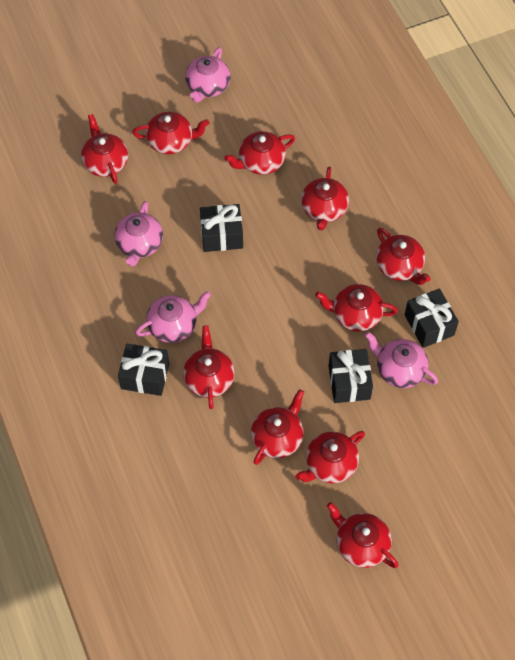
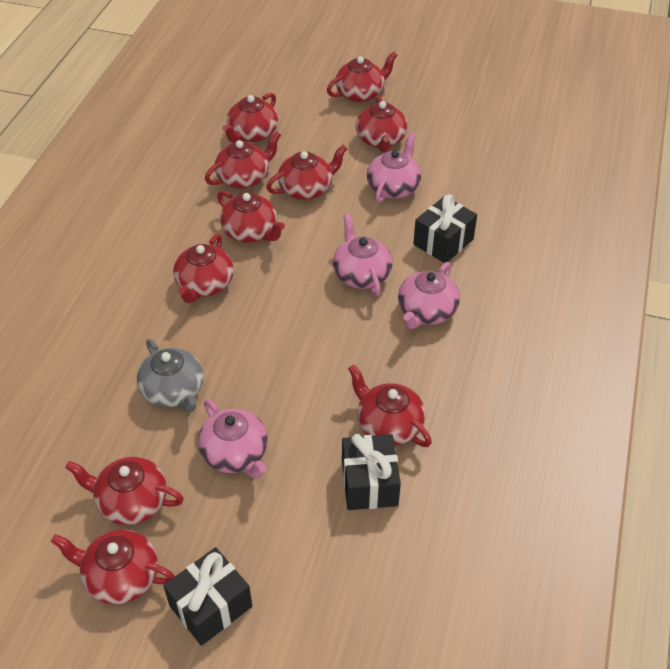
black gift: 4 -> 3
grey teapot: 0 -> 1

